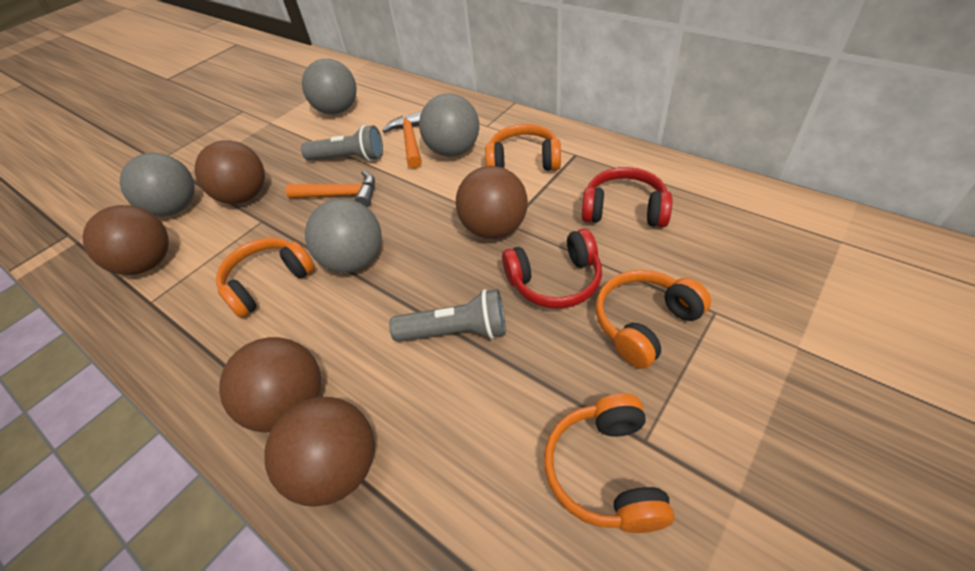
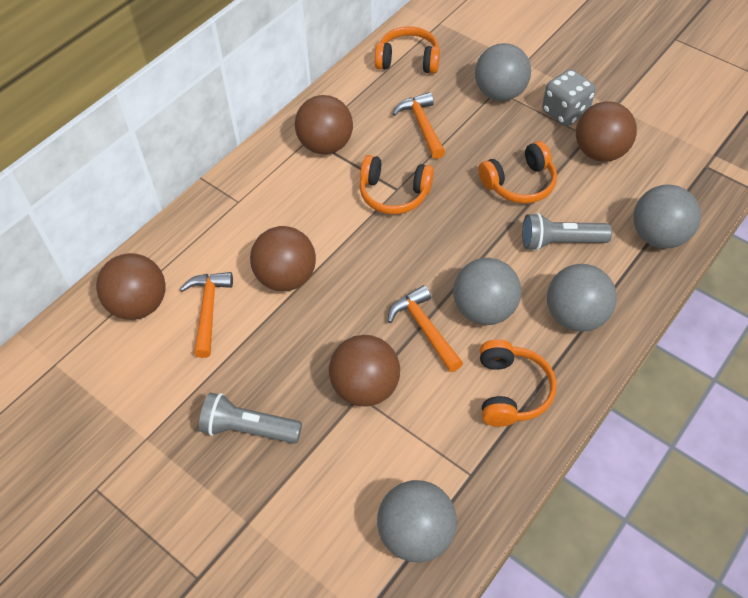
grey ball: 4 -> 5
grey dice: 0 -> 1
orange hammer: 2 -> 3
red headphones: 2 -> 0

